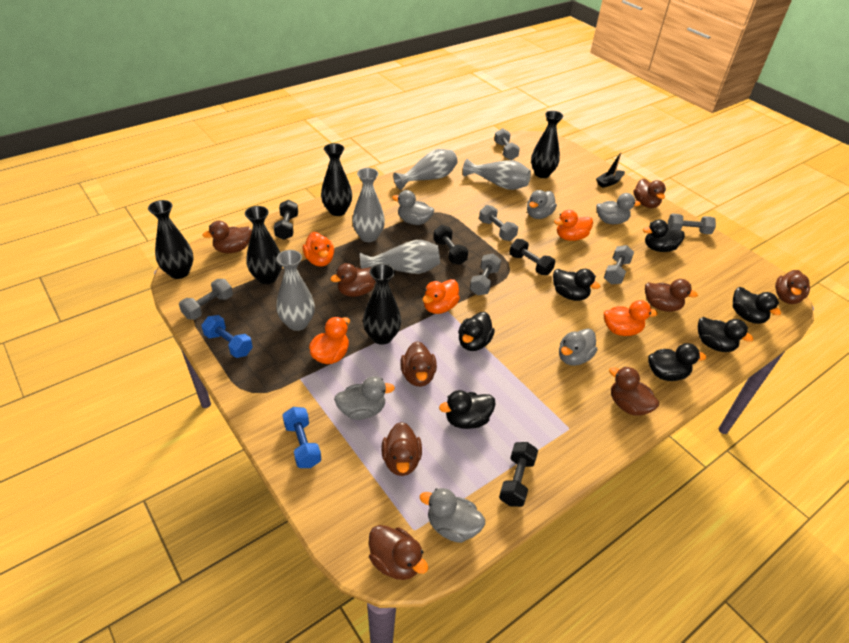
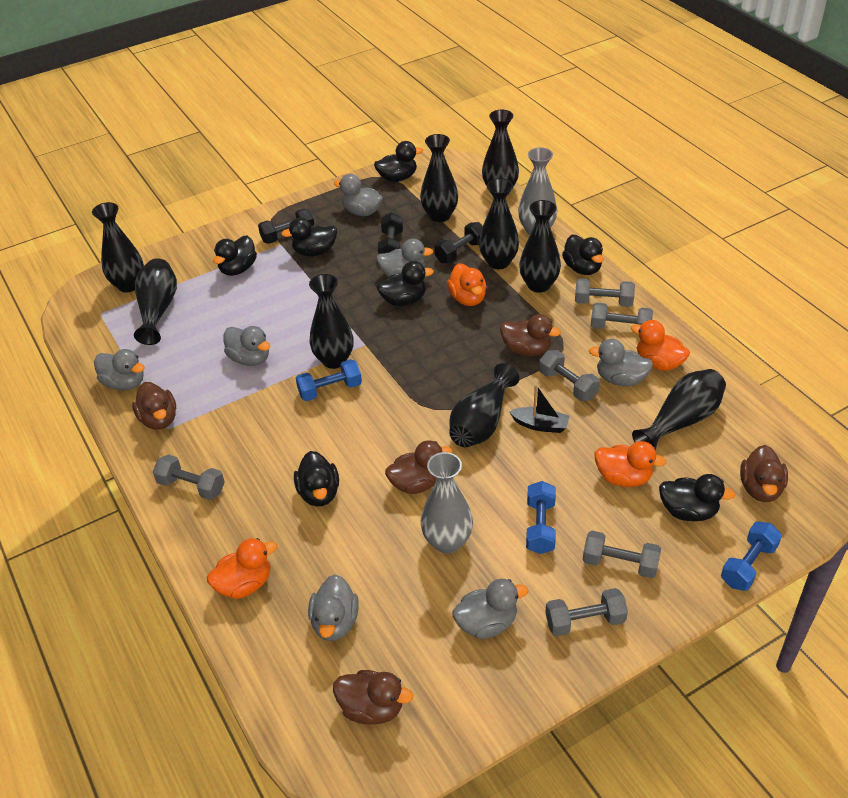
black dumbbell: 4 -> 3
black vase: 5 -> 9
blue dumbbell: 2 -> 3
brown duck: 9 -> 5
grey duck: 6 -> 7
grey vase: 5 -> 2
orange duck: 5 -> 4

